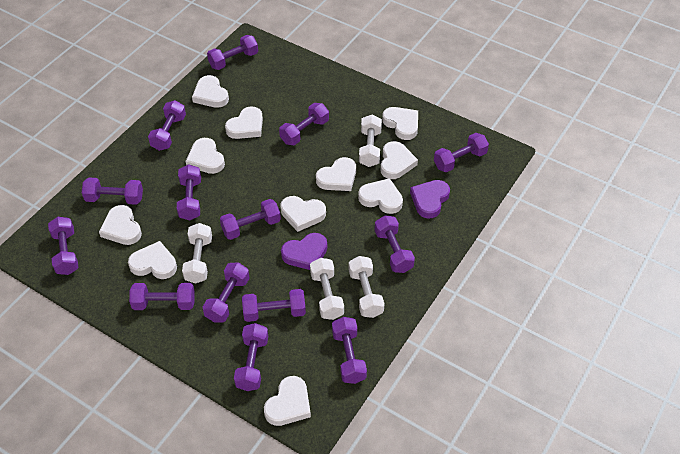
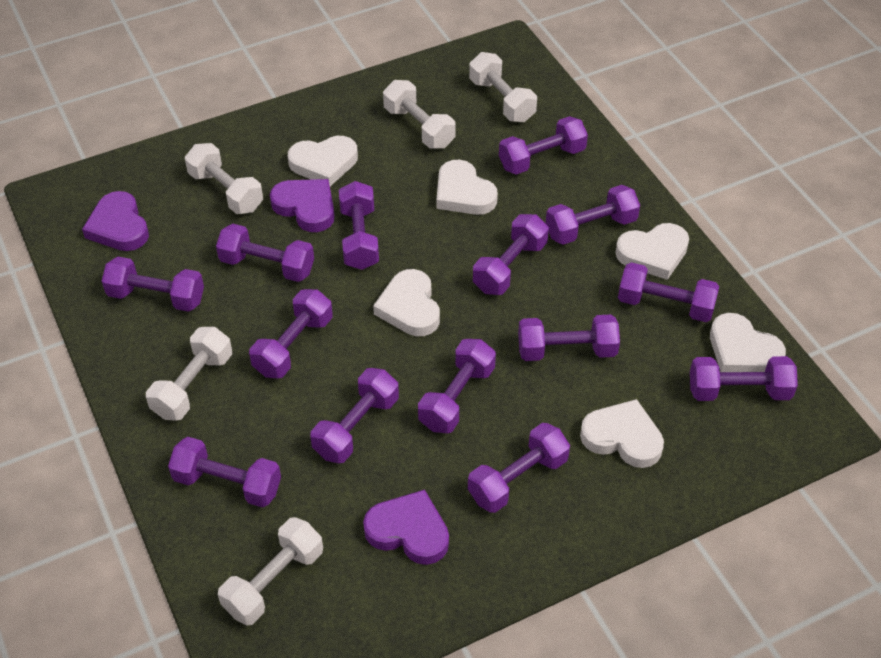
purple heart: 2 -> 3
white dumbbell: 4 -> 5
white heart: 11 -> 6

